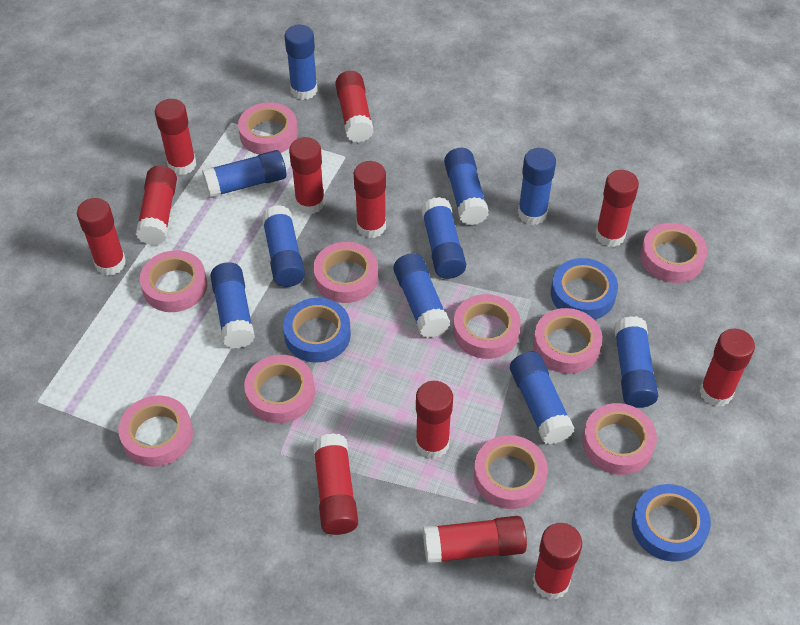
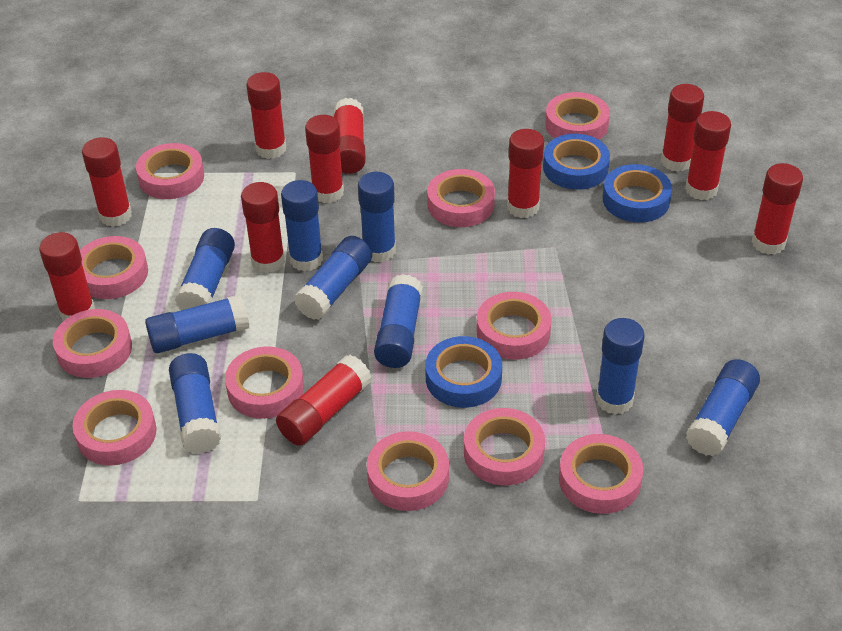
blue glue stick: 10 -> 9
pink tape: 10 -> 11
red glue stick: 12 -> 11

